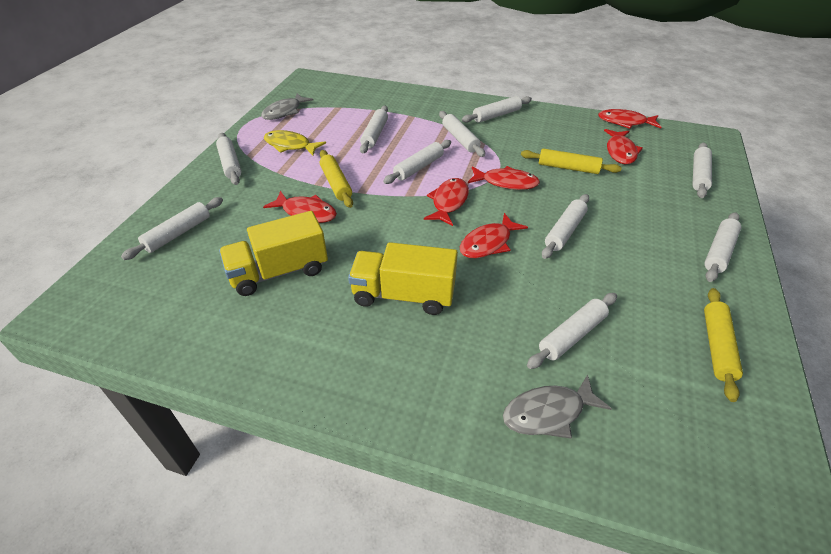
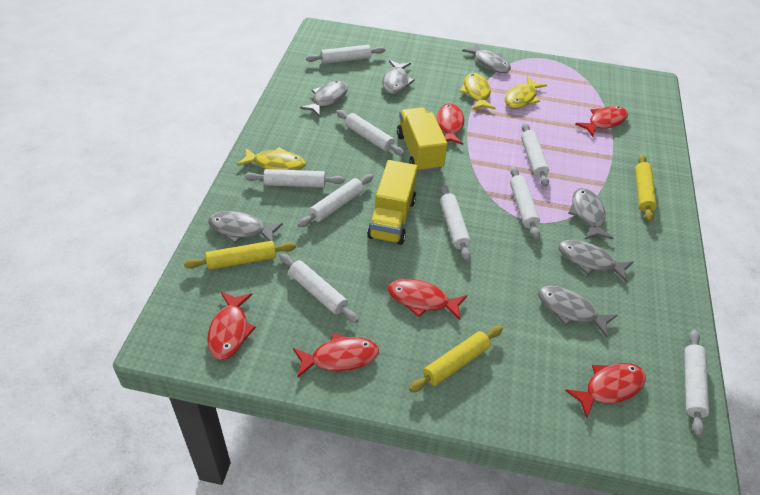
grey fish: 2 -> 7
white rolling pin: 10 -> 9
yellow fish: 1 -> 3

